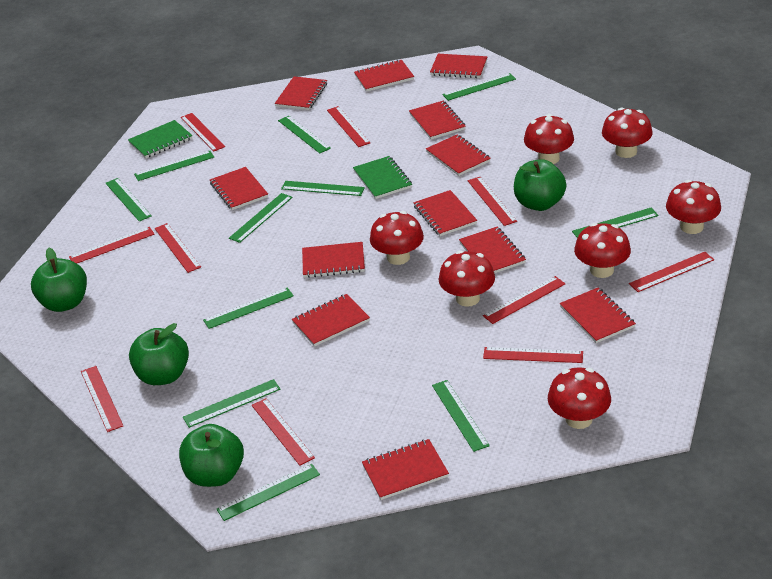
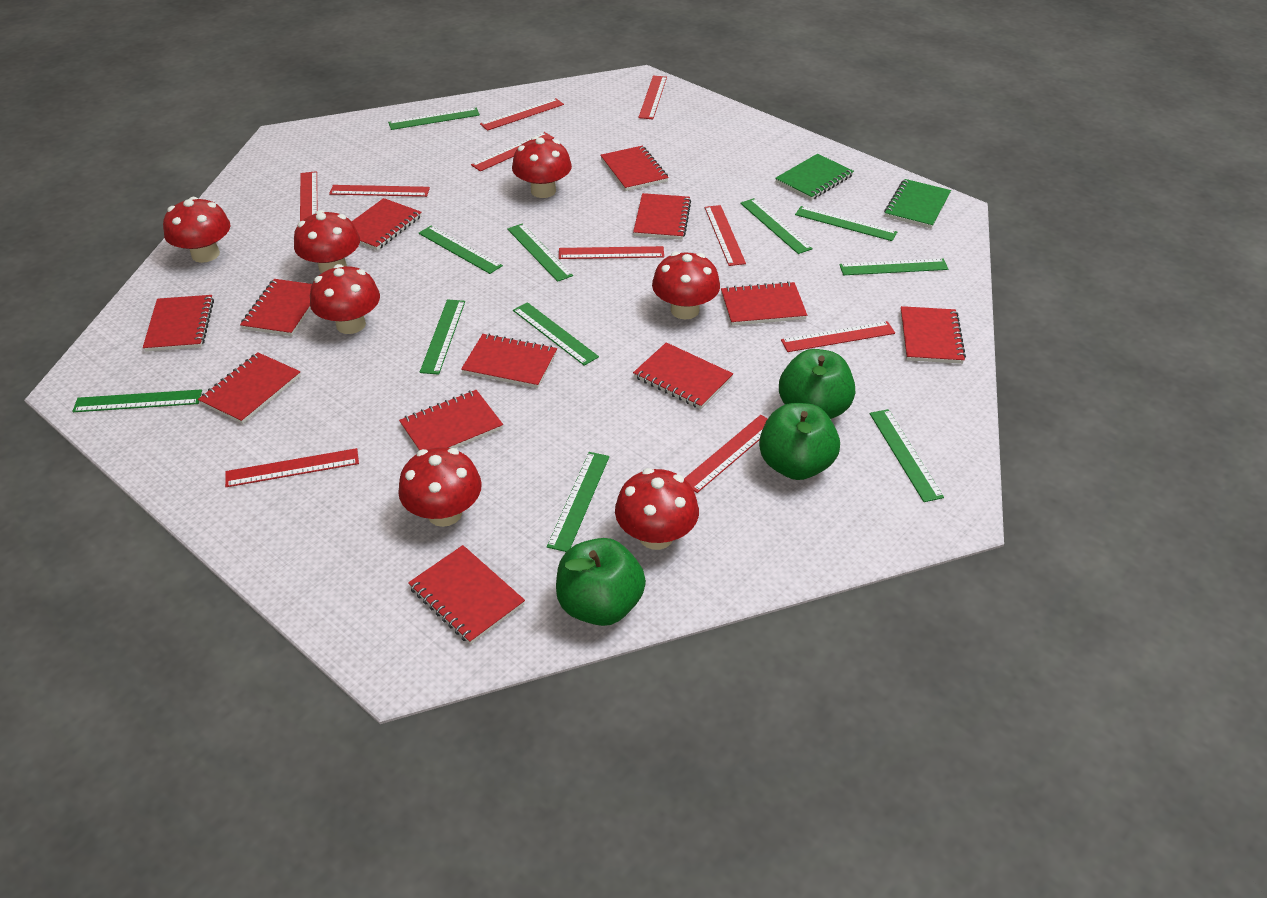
green apple: 4 -> 3

